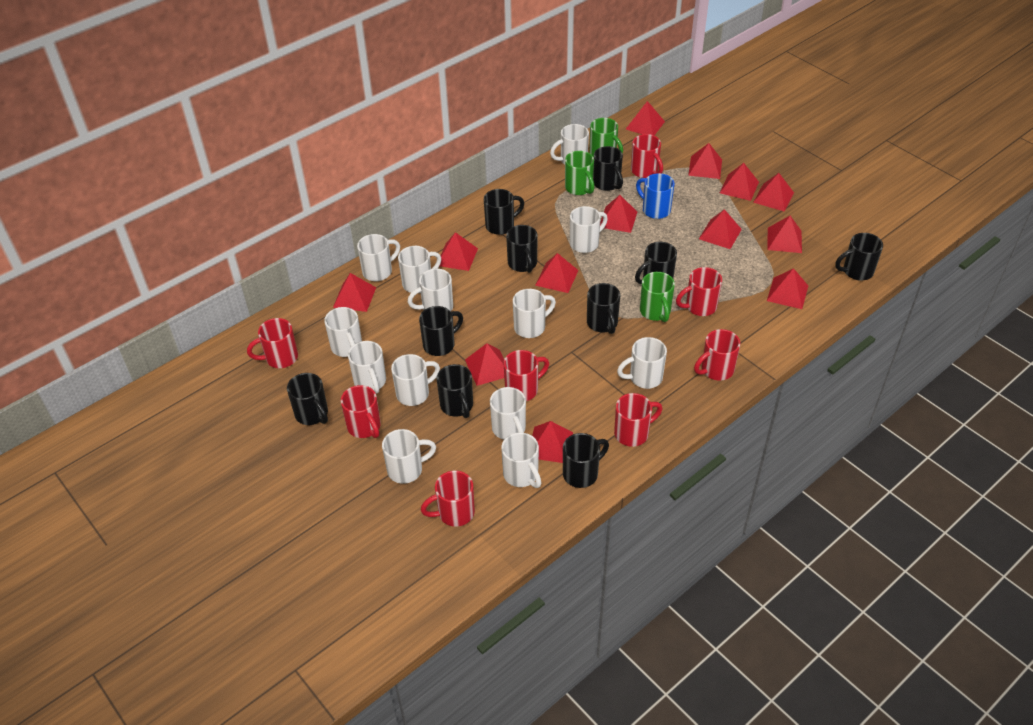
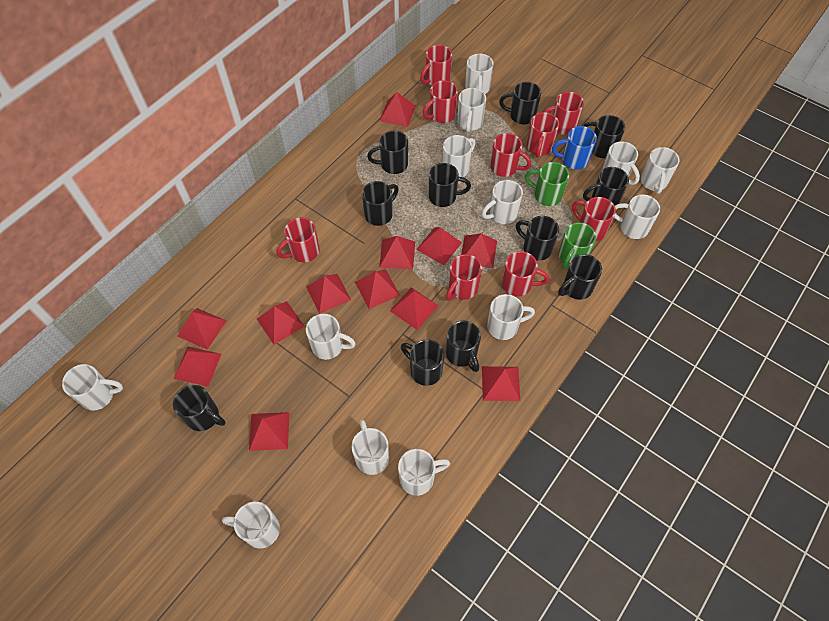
black mug: 10 -> 11
green mug: 3 -> 2
red mug: 8 -> 9
red pyramid: 13 -> 12

